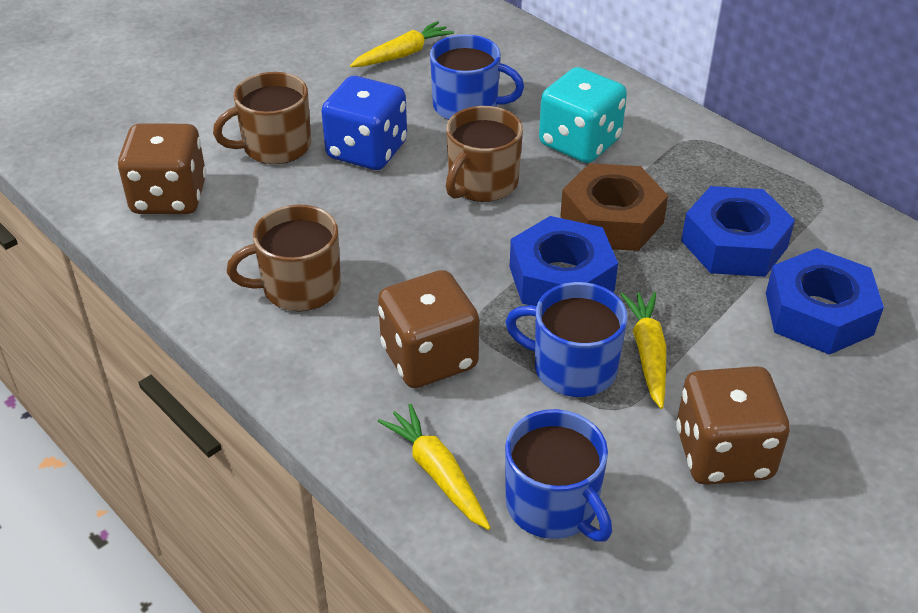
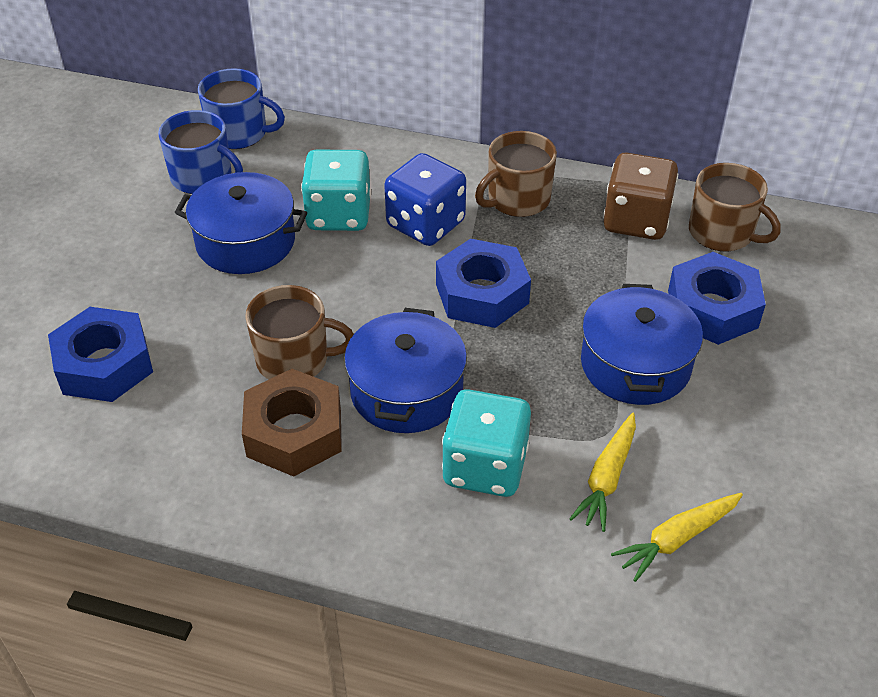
blue mug: 3 -> 2
blue pot: 0 -> 3
brown dice: 3 -> 1
turquoise dice: 1 -> 2
yellow carrot: 3 -> 2

